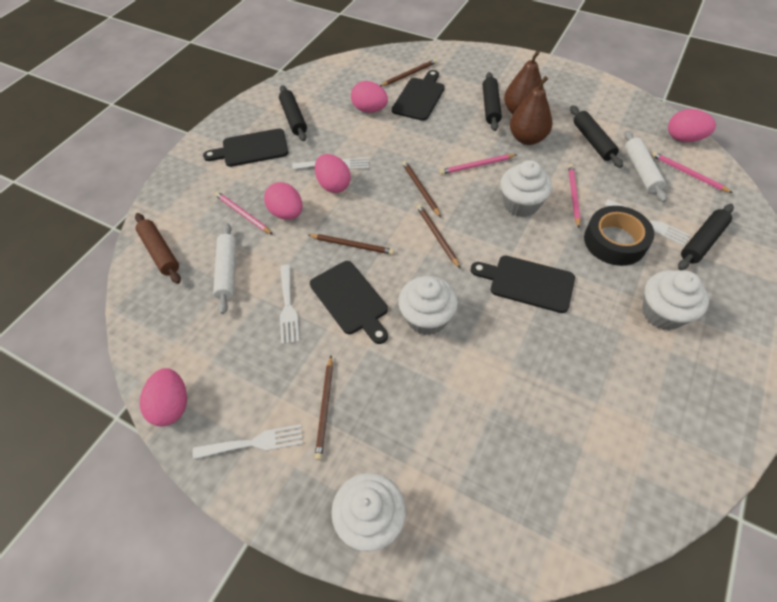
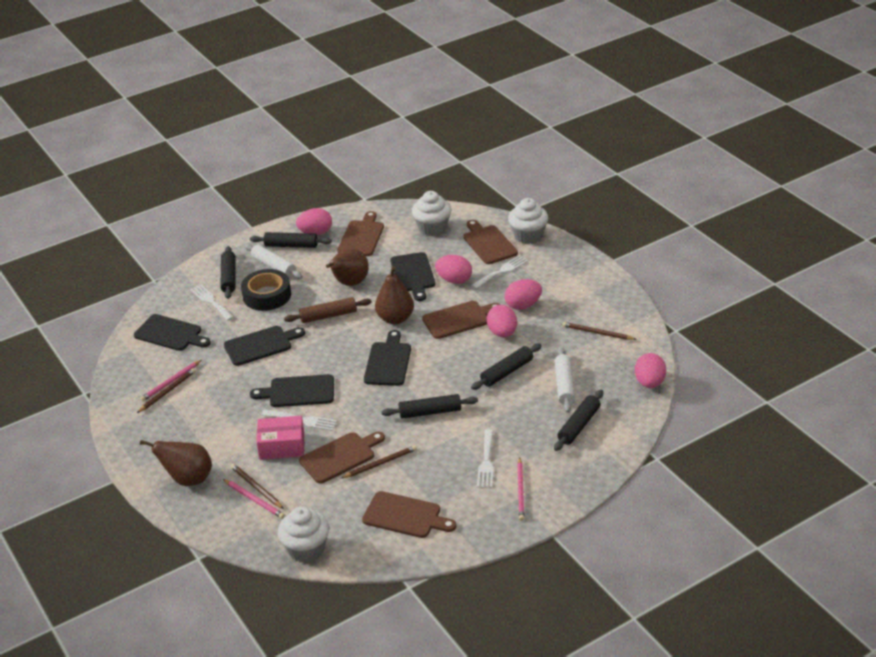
black cutting board: 4 -> 5
black rolling pin: 4 -> 5
brown cutting board: 0 -> 5
brown pear: 2 -> 3
brown pencil: 5 -> 4
pink box: 0 -> 1
pink pencil: 4 -> 3
white cupcake: 4 -> 3

